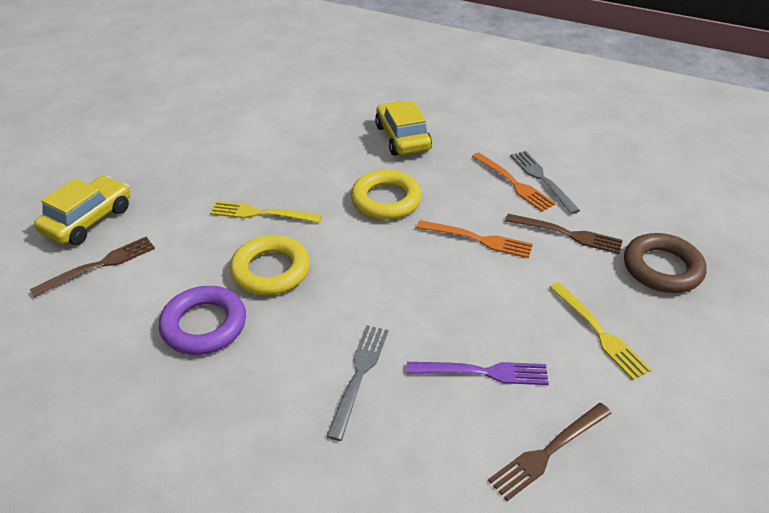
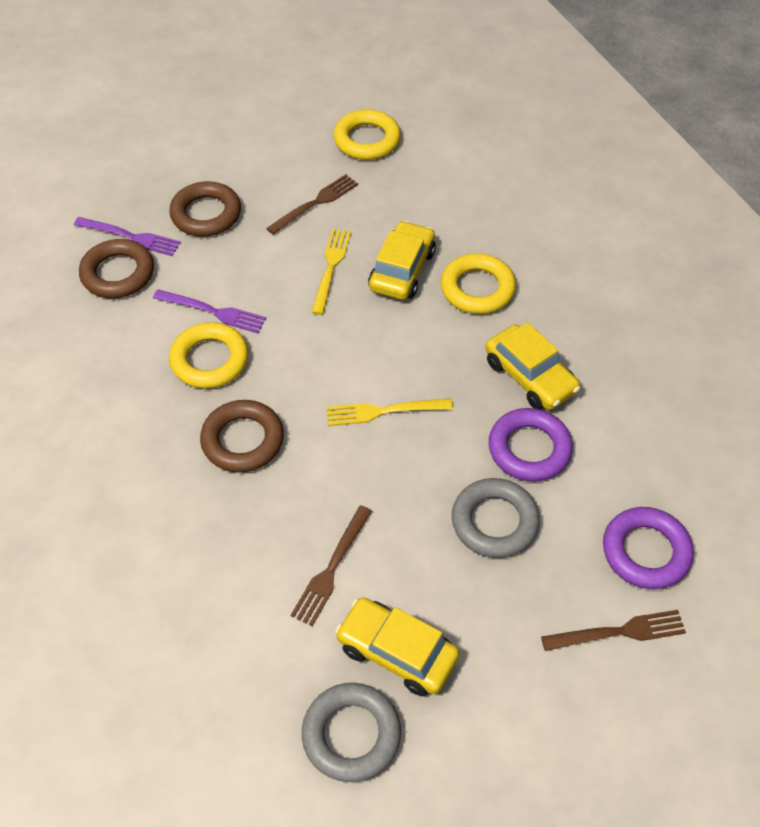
brown ring: 1 -> 3
grey fork: 2 -> 0
grey ring: 0 -> 2
orange fork: 2 -> 0
purple fork: 1 -> 2
purple ring: 1 -> 2
yellow car: 2 -> 3
yellow ring: 2 -> 3

